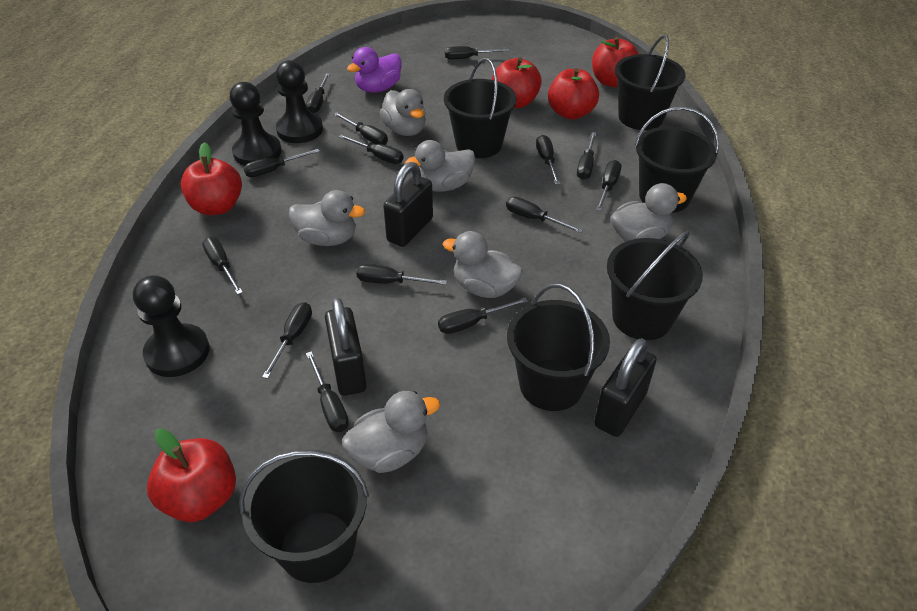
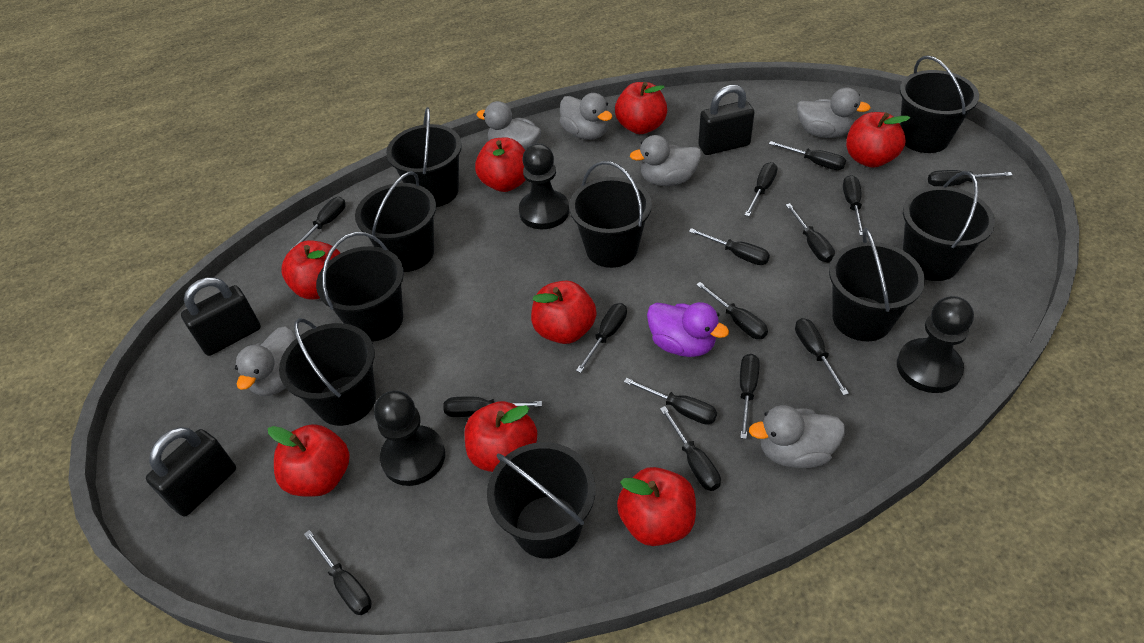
black bucket: 6 -> 9
black screwdriver: 14 -> 15
red apple: 5 -> 8

